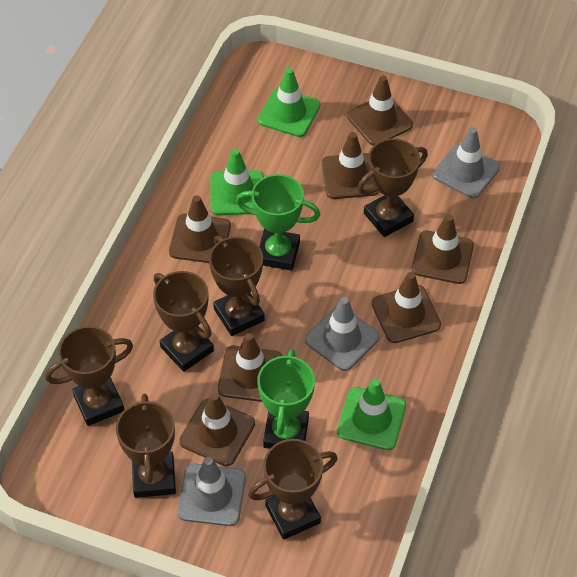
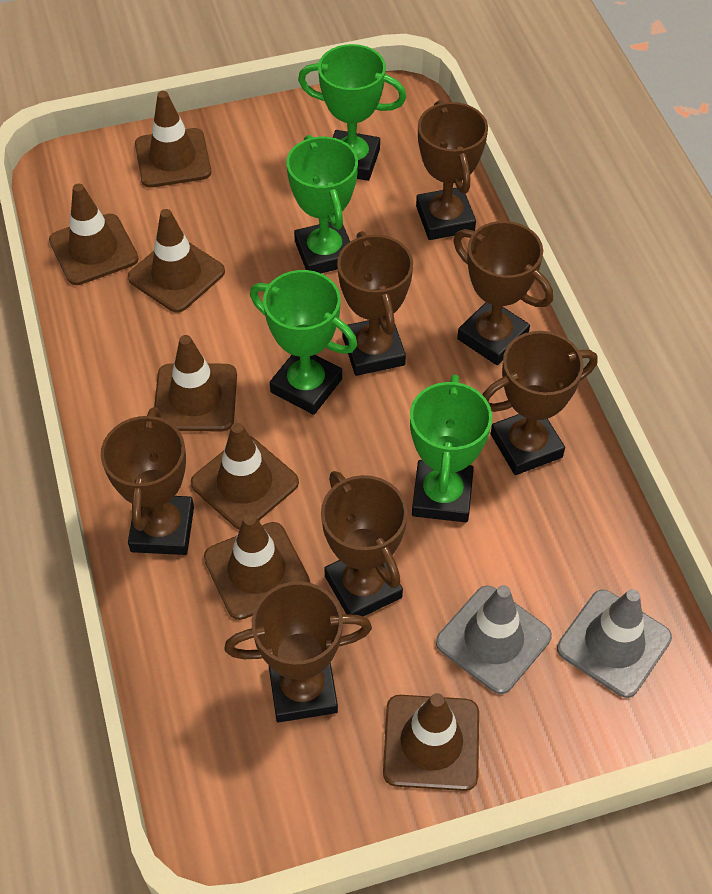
brown trophy: 6 -> 7
green traffic cone: 3 -> 0
green trophy: 2 -> 4
grey traffic cone: 3 -> 2

